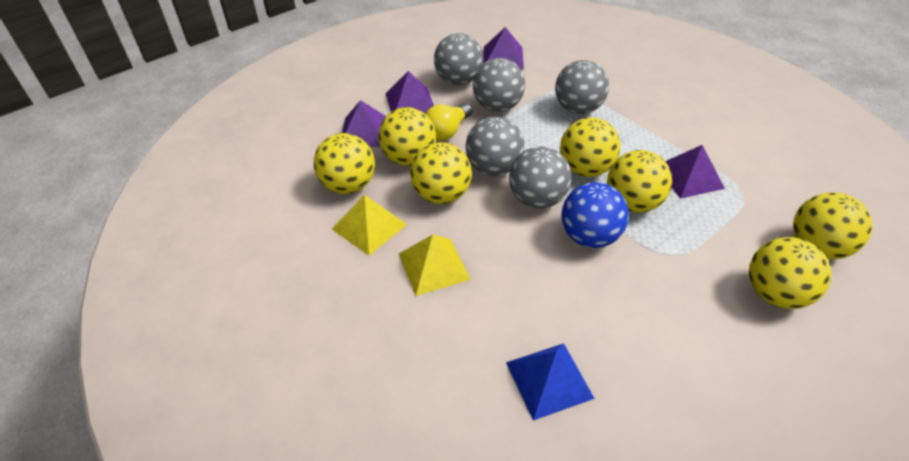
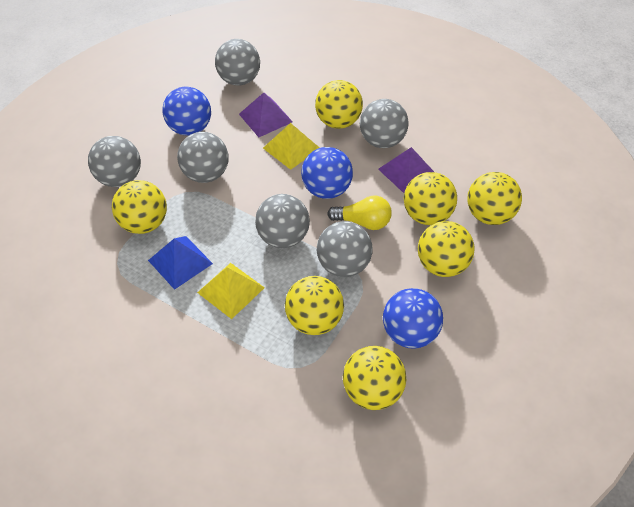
blue ball: 1 -> 3
grey ball: 5 -> 6
purple pyramid: 4 -> 2

